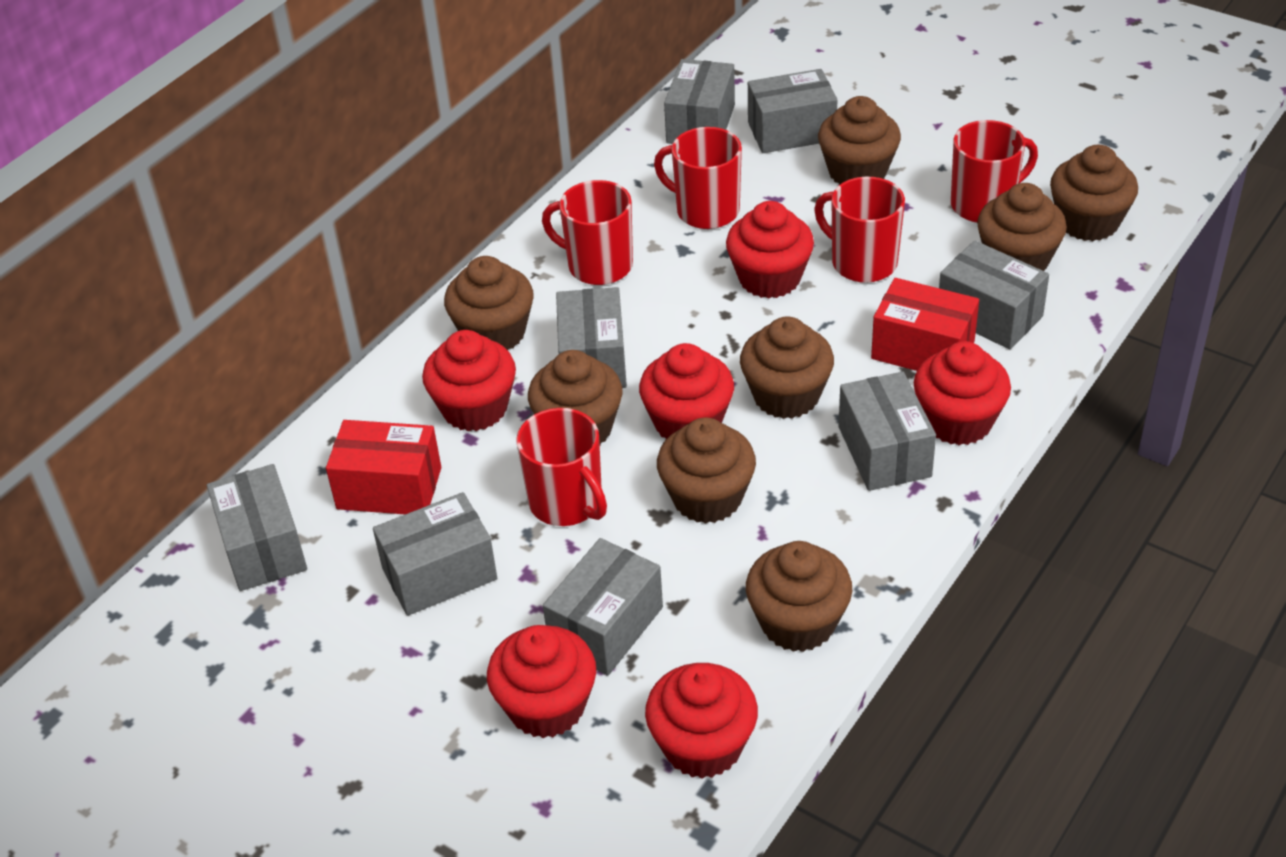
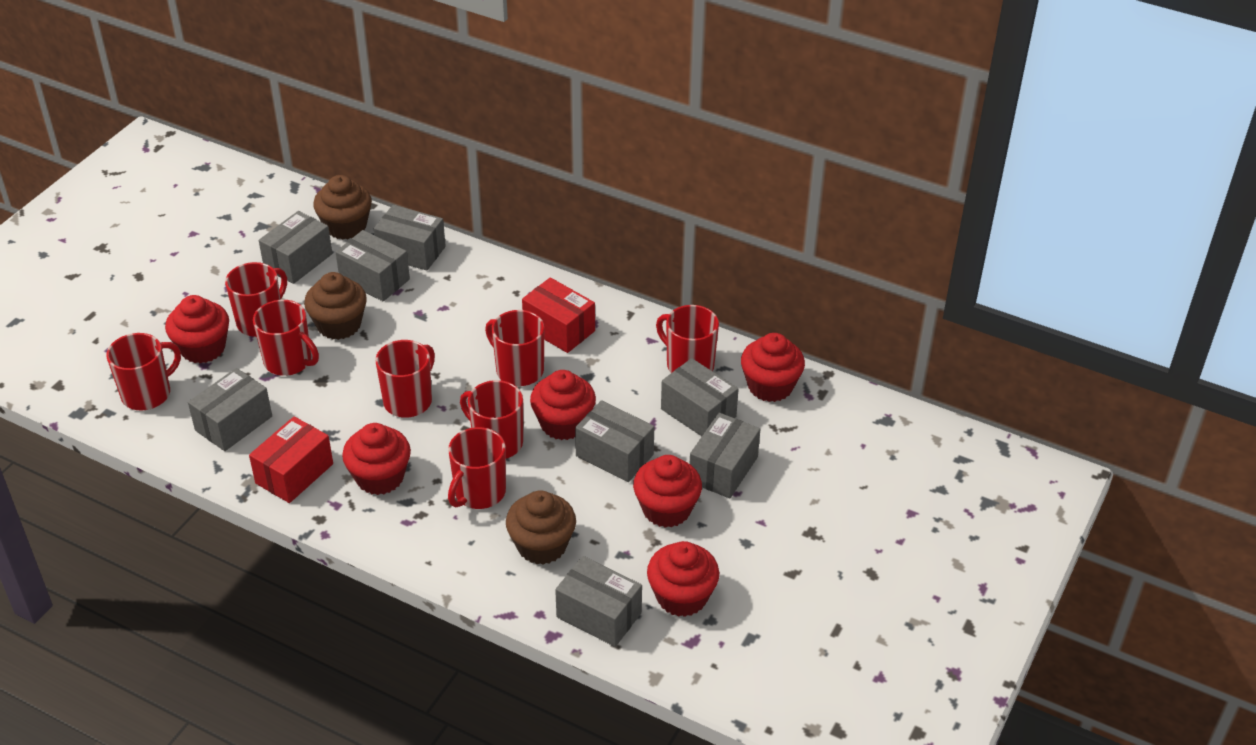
brown cupcake: 8 -> 3
red mug: 5 -> 8

